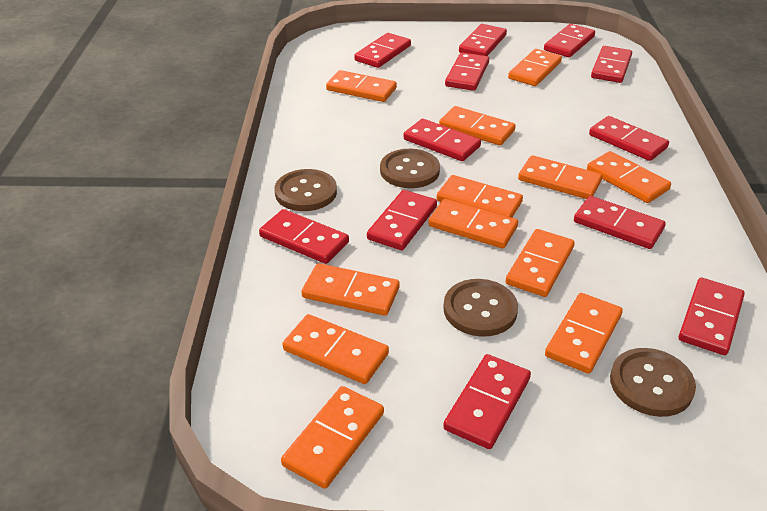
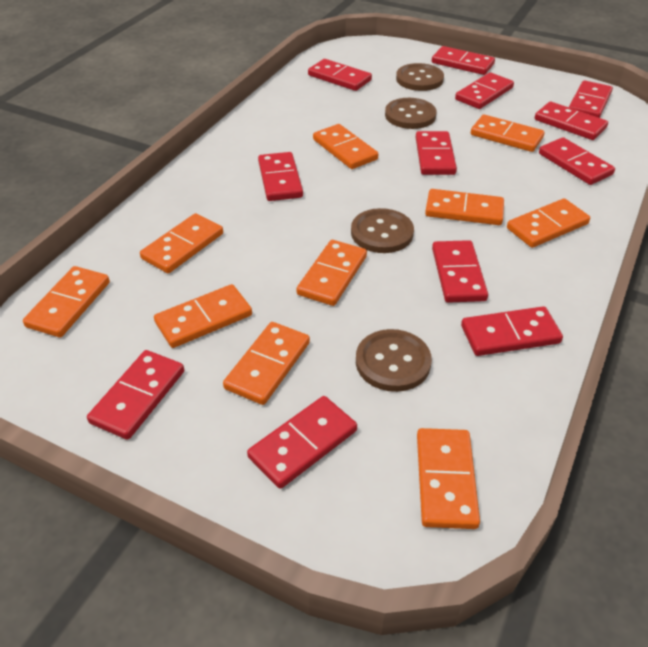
orange domino: 12 -> 10

